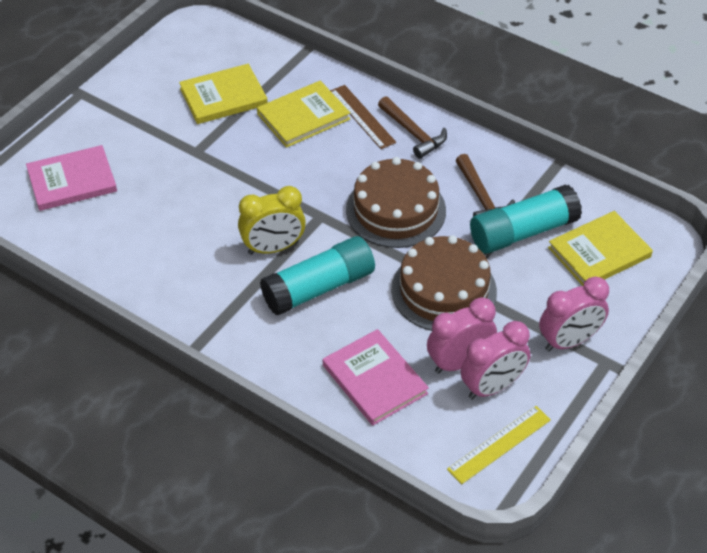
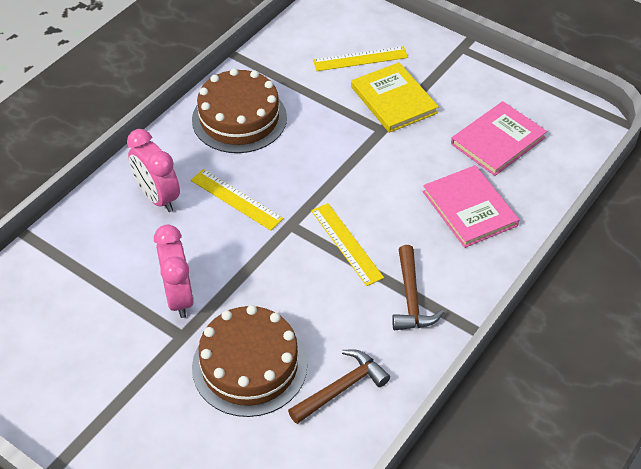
brown ruler: 1 -> 0
pink clock: 3 -> 2
turquoise glue stick: 2 -> 0
yellow book: 3 -> 1
yellow clock: 1 -> 0
yellow ruler: 1 -> 3

